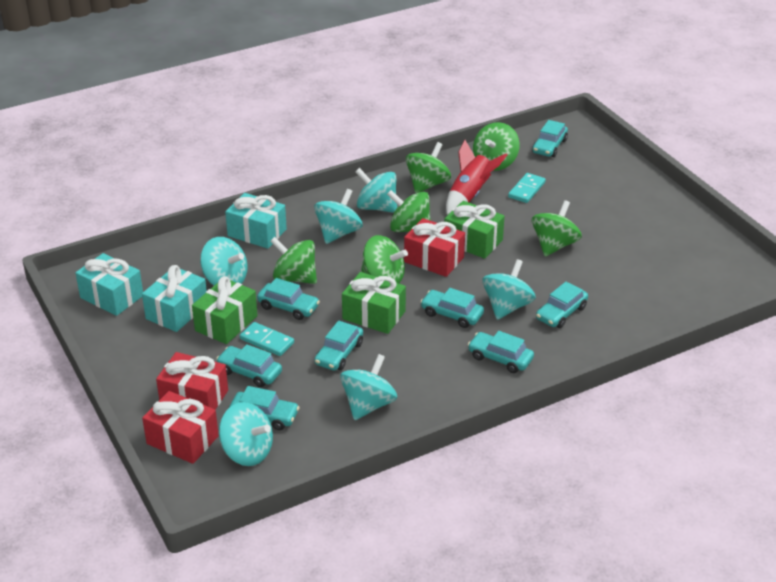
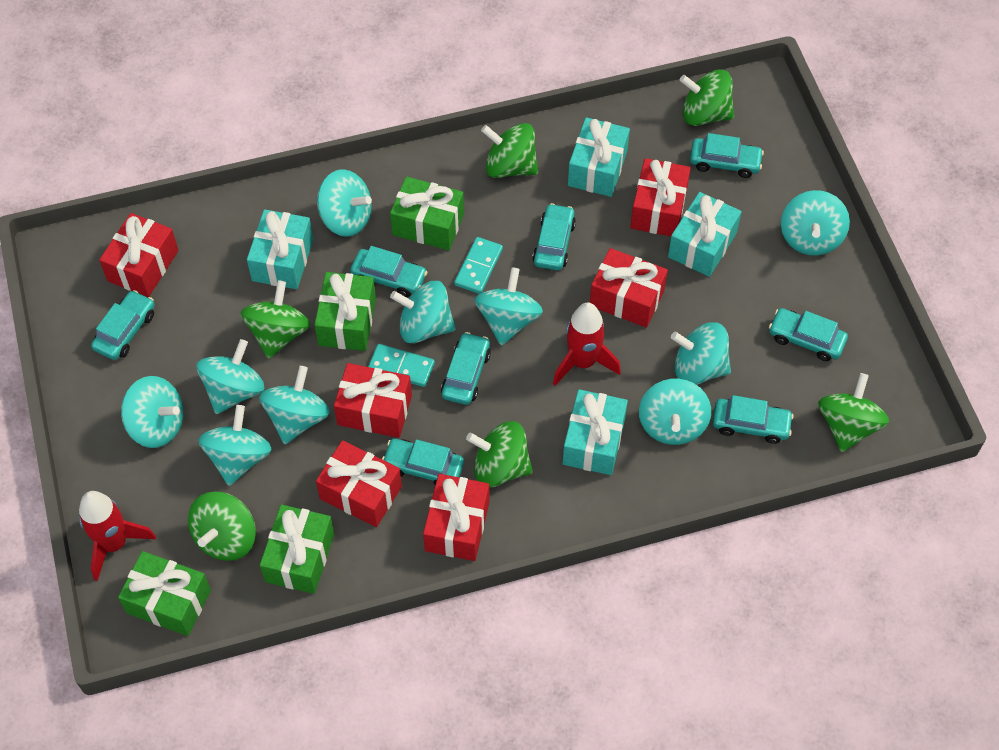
green gift: 3 -> 4
red gift: 3 -> 6
red rocket: 1 -> 2
turquoise gift: 3 -> 4
turquoise spinning top: 6 -> 10

